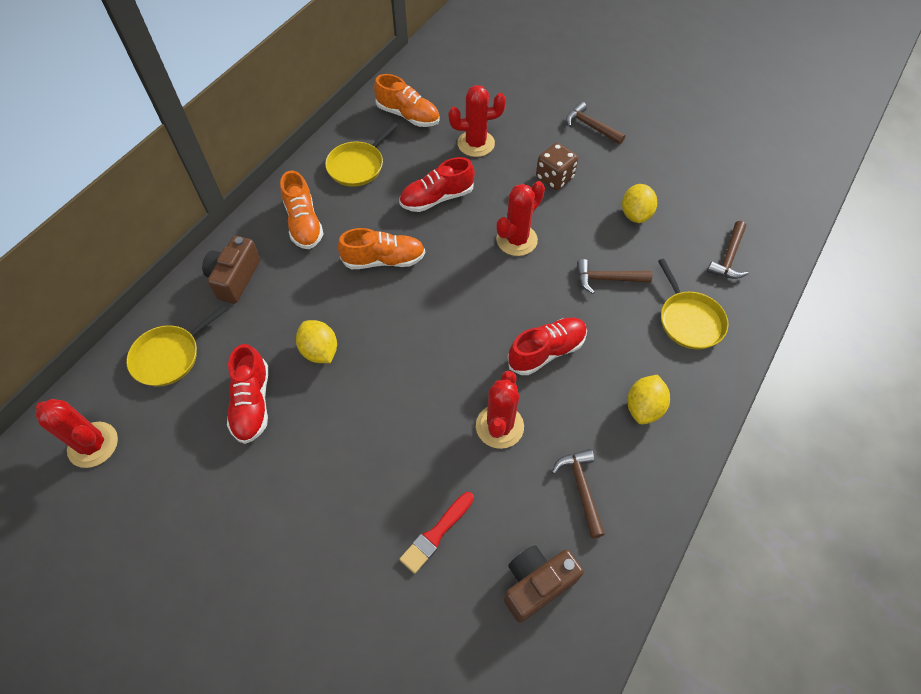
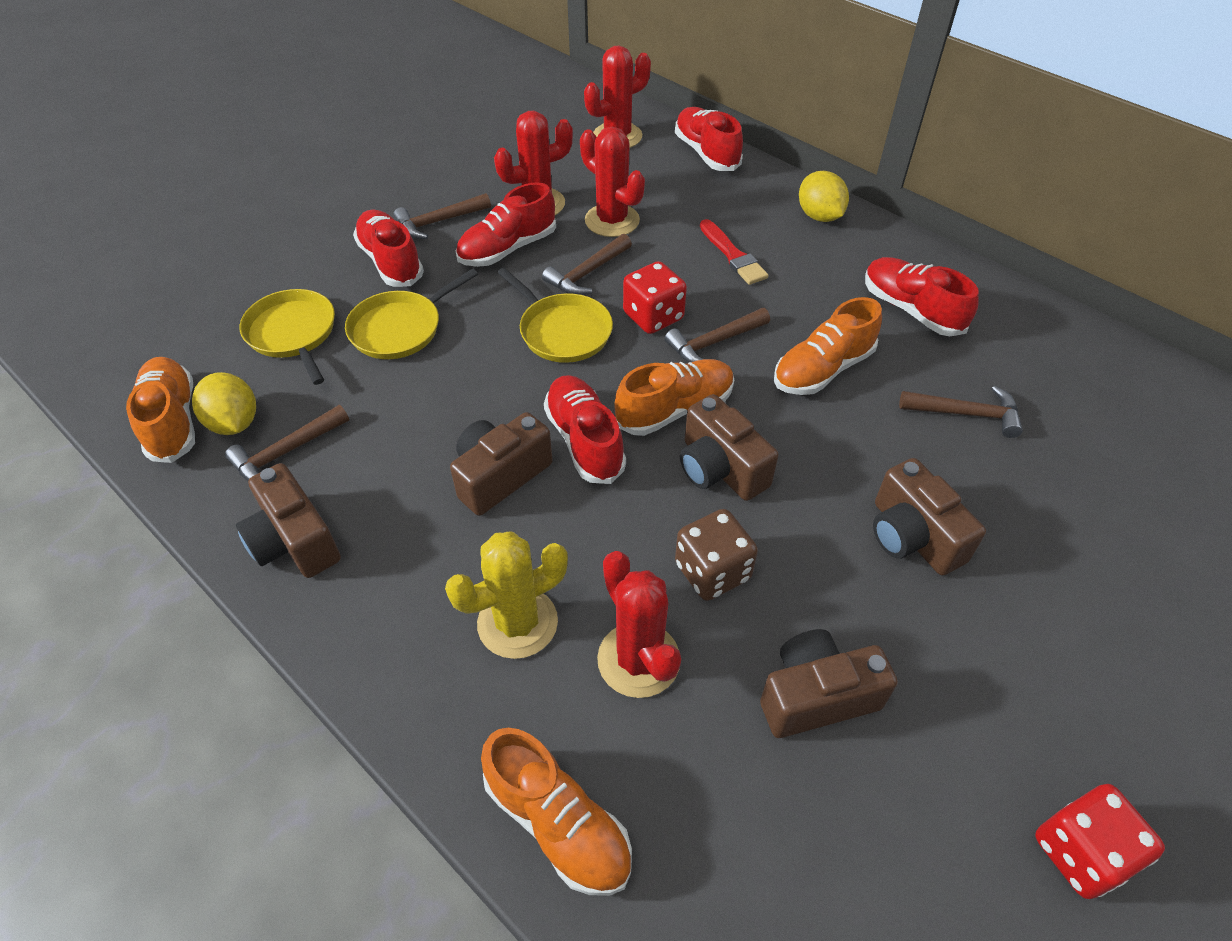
brown camera: 2 -> 5
brown hammer: 4 -> 5
orange shoe: 3 -> 4
red dice: 0 -> 2
red shoe: 3 -> 5
yellow cactus: 0 -> 1
yellow lemon: 3 -> 2

